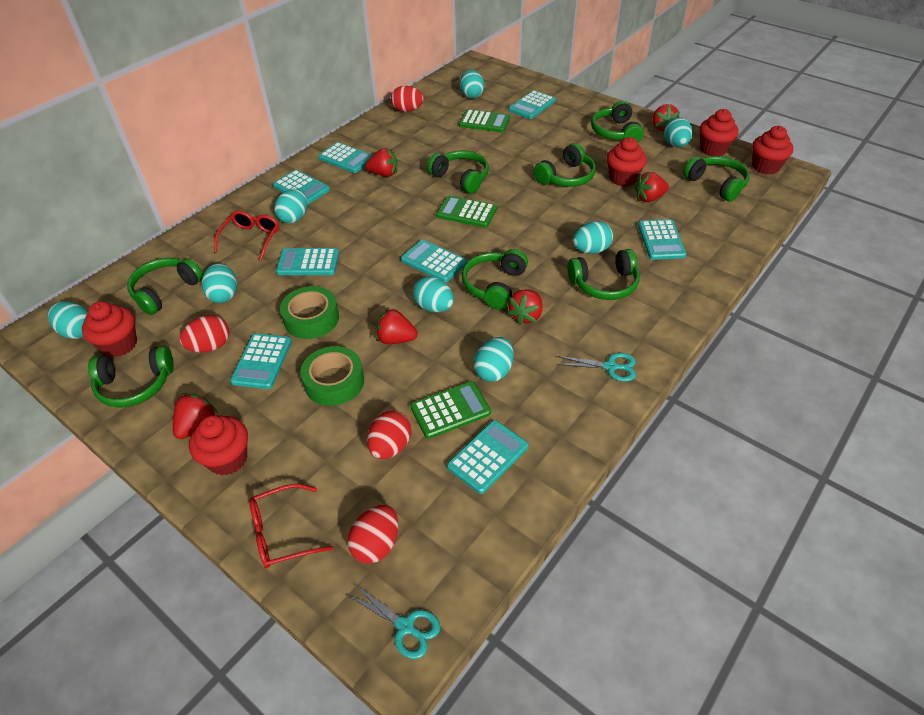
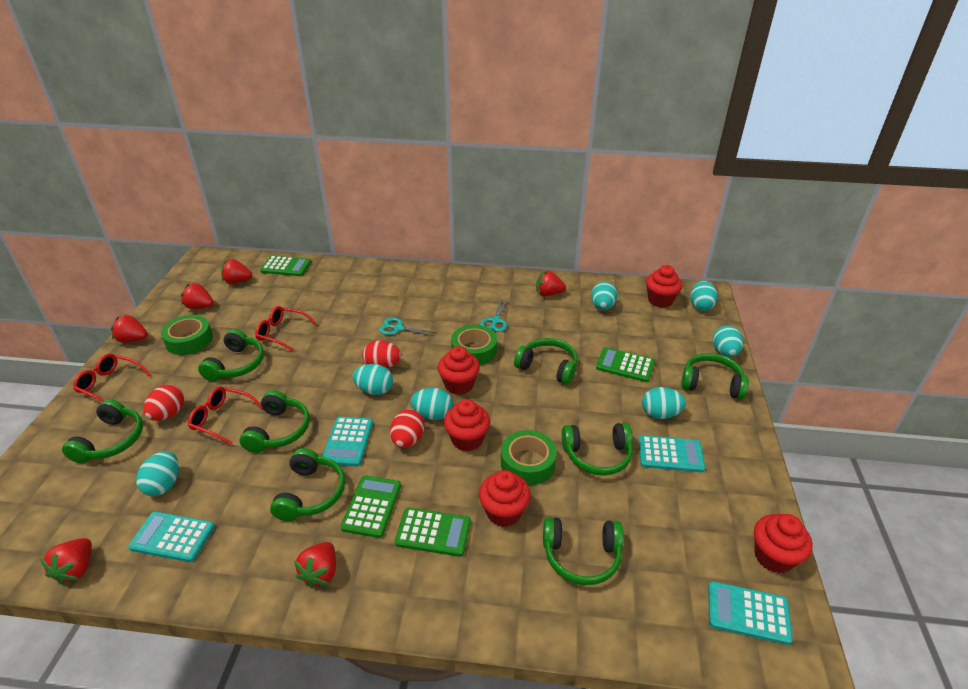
green calculator: 3 -> 4
green tape: 2 -> 3
red egg: 4 -> 3
red glasses: 2 -> 3
turquoise calculator: 8 -> 4
turquoise egg: 8 -> 7

